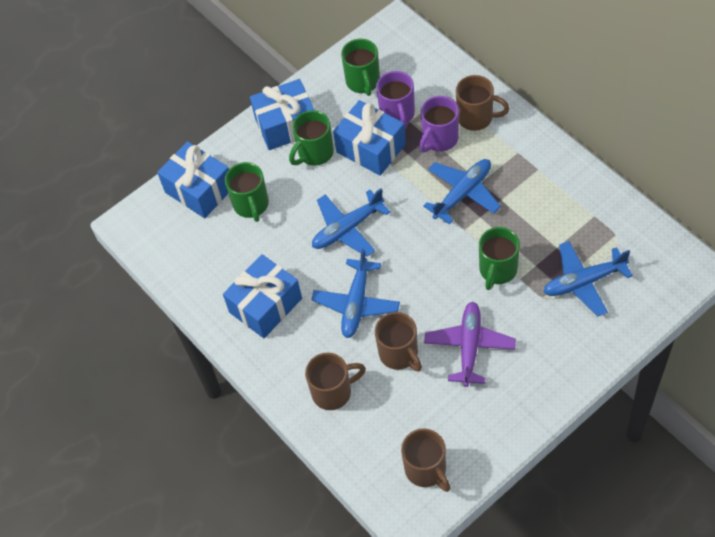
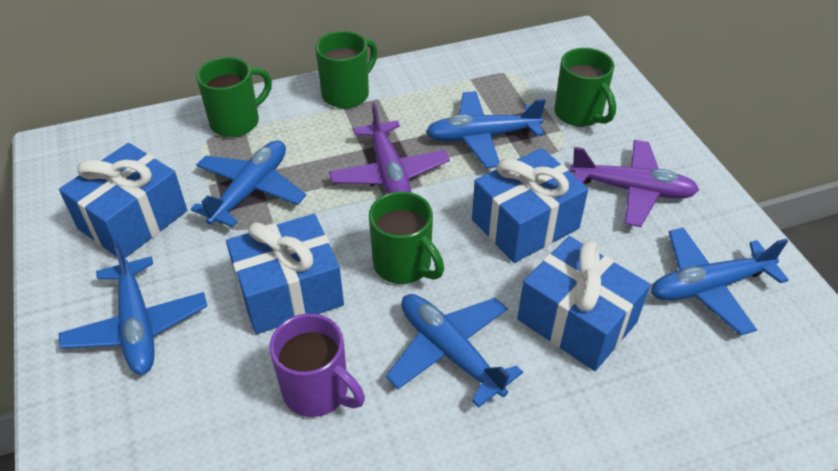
blue plane: 4 -> 5
brown mug: 4 -> 0
purple mug: 2 -> 1
purple plane: 1 -> 2

